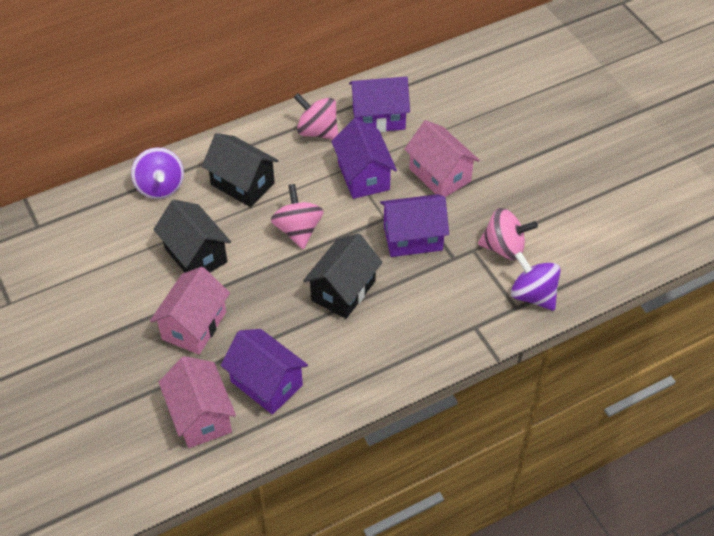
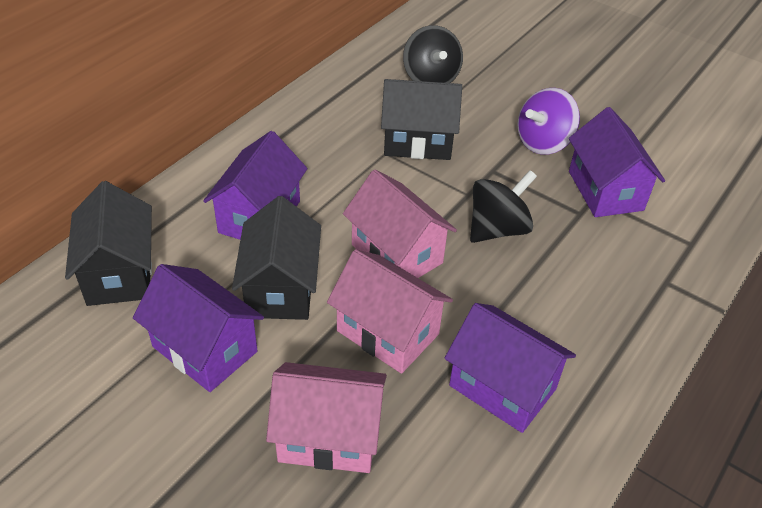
black spinning top: 0 -> 2
pink spinning top: 3 -> 0
purple spinning top: 2 -> 1

